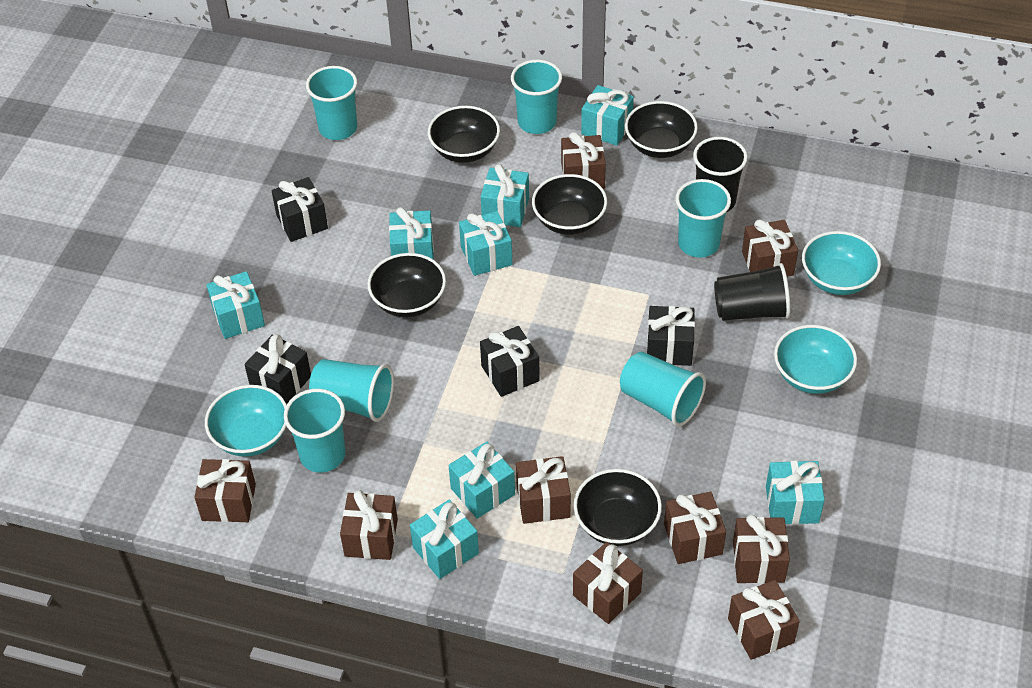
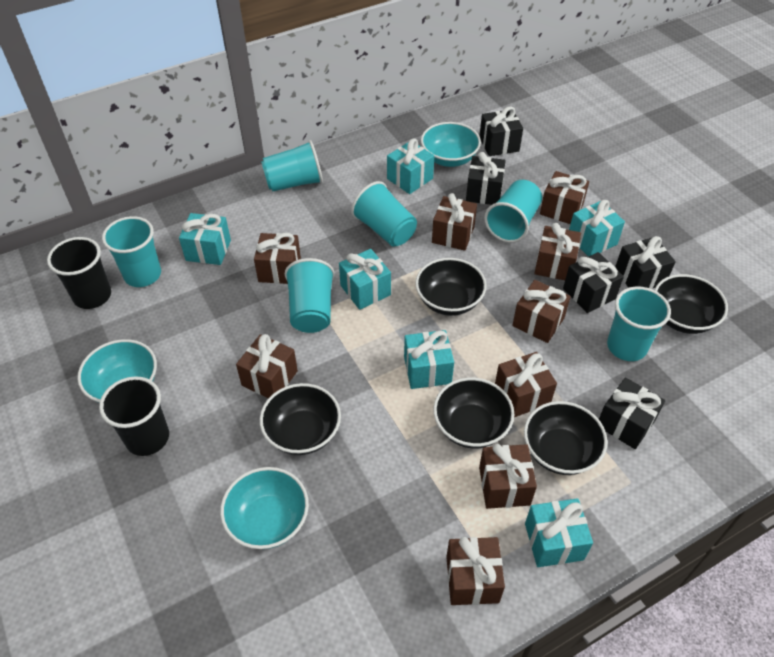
black gift: 4 -> 5
turquoise gift: 8 -> 6

